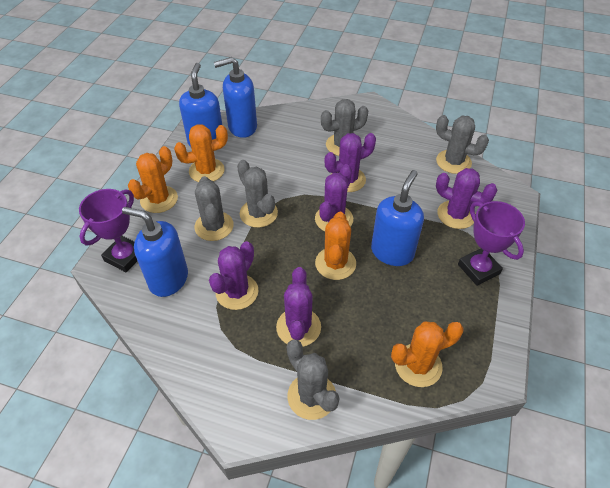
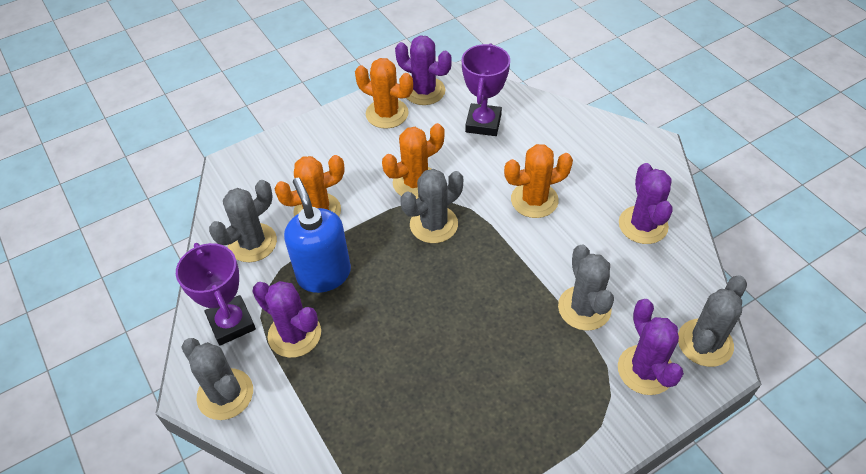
blue soap dispenser: 4 -> 1
purple cactus: 5 -> 4

